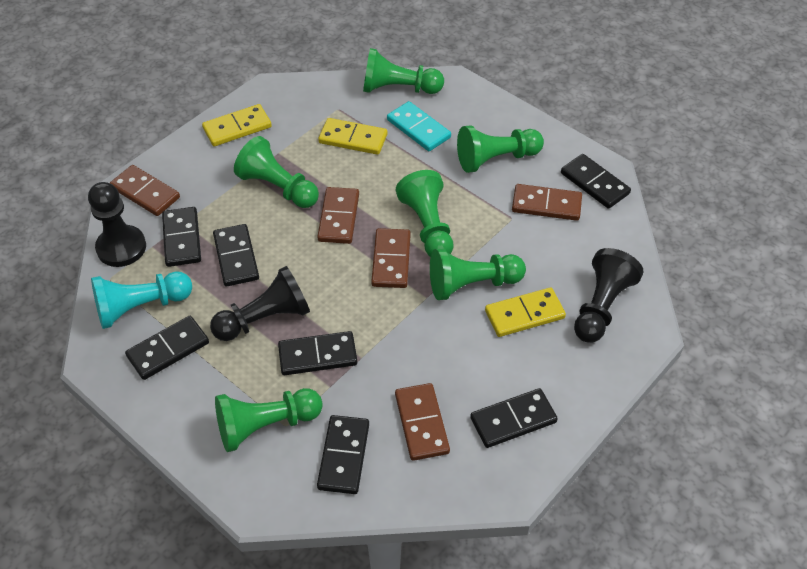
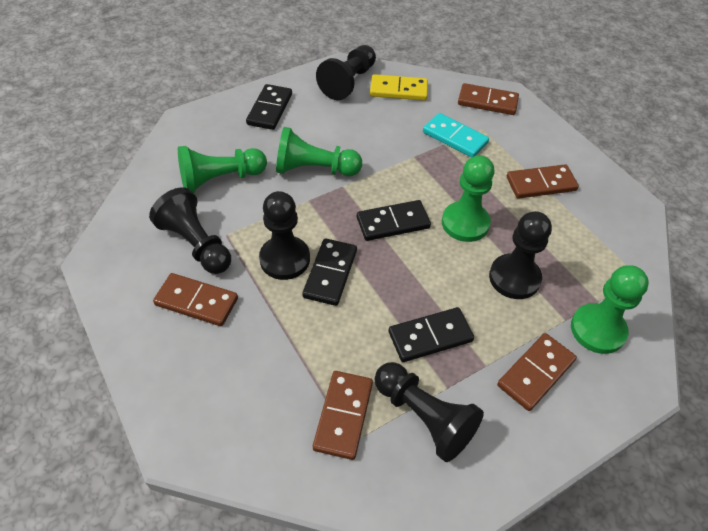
black domino: 7 -> 4
black pawn: 3 -> 5
green pawn: 6 -> 4
turquoise pawn: 1 -> 0
yellow domino: 3 -> 1

